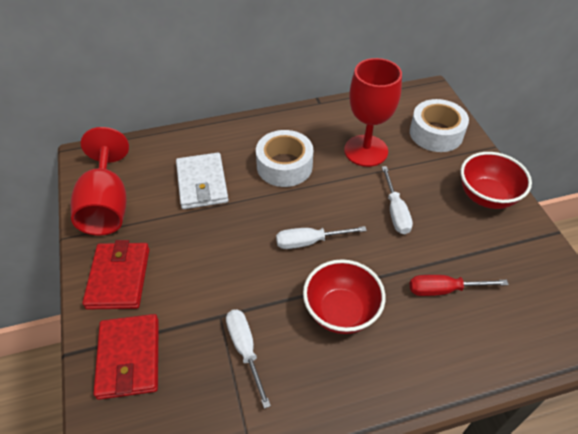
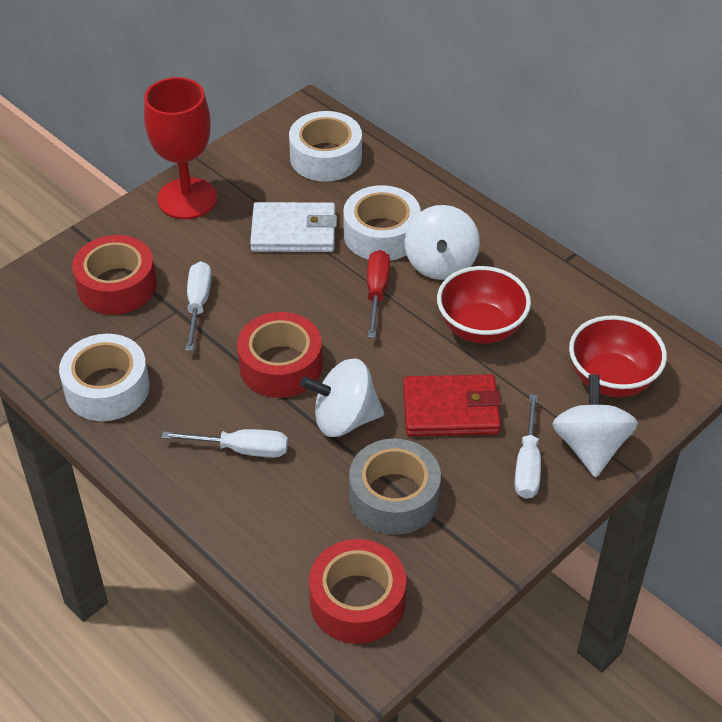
grey tape: 0 -> 1
red goblet: 2 -> 1
red tape: 0 -> 3
red wallet: 2 -> 1
white spinning top: 0 -> 3
white tape: 2 -> 3

